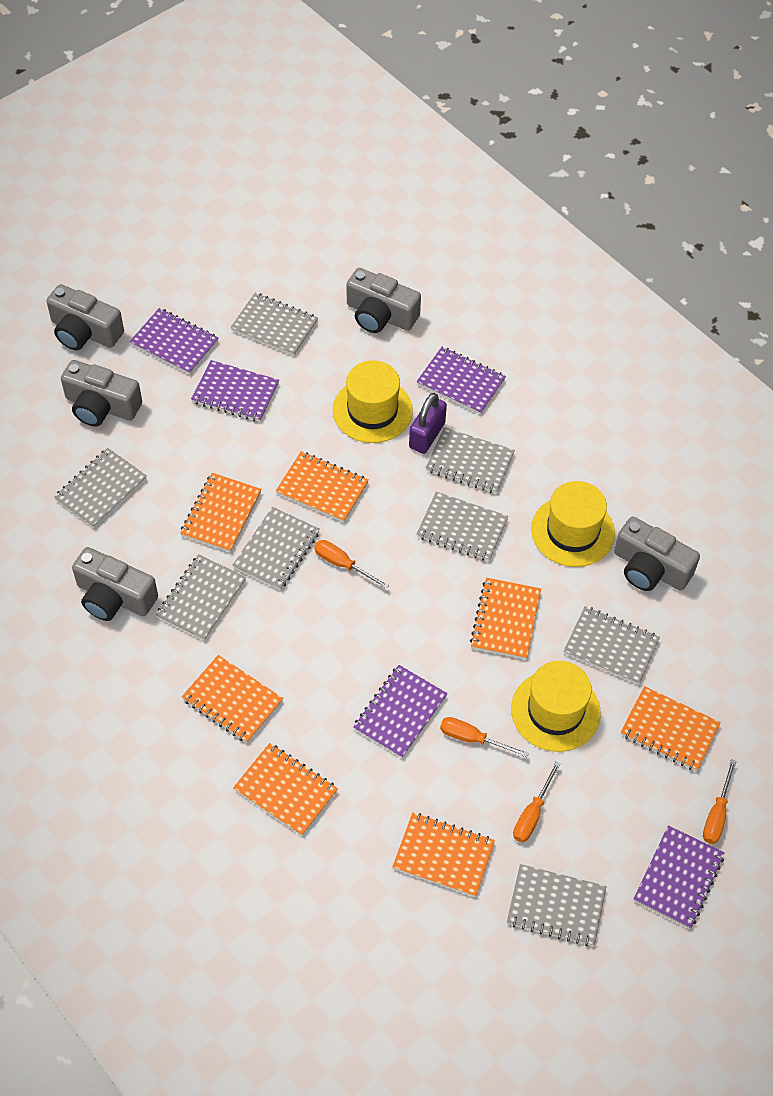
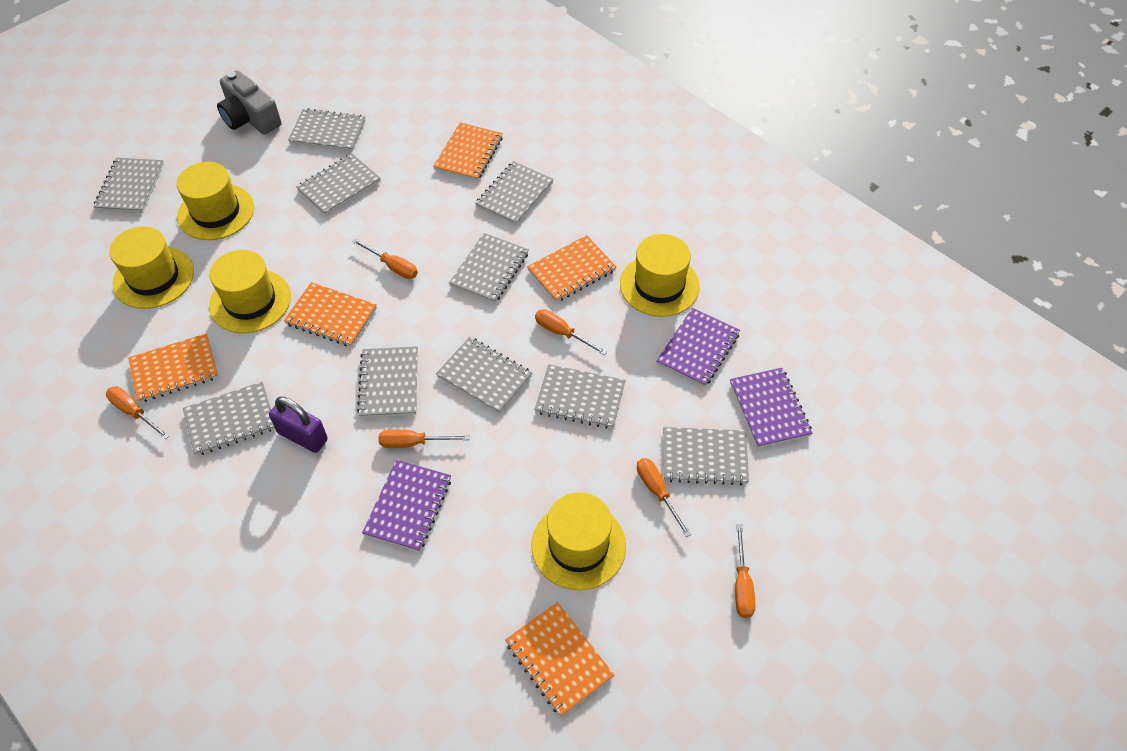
grey camera: 5 -> 1
grey notebook: 8 -> 10
orange notebook: 7 -> 5
orange screwdriver: 4 -> 6
purple notebook: 5 -> 3
yellow hat: 3 -> 5

